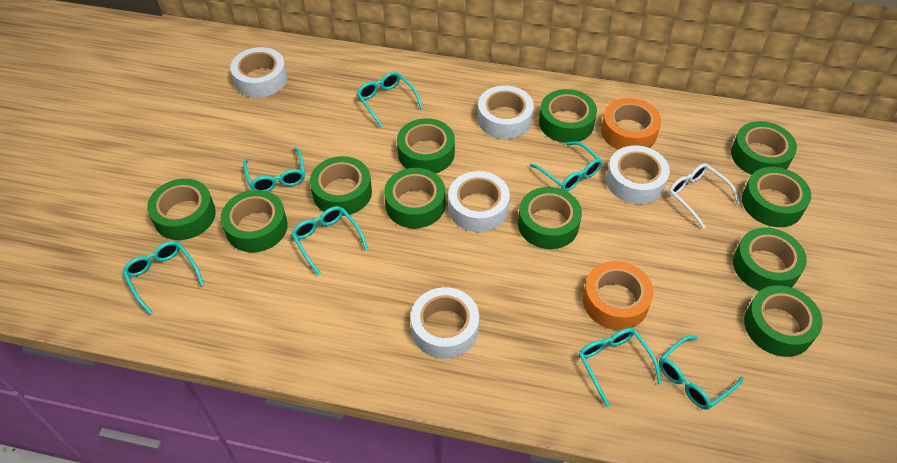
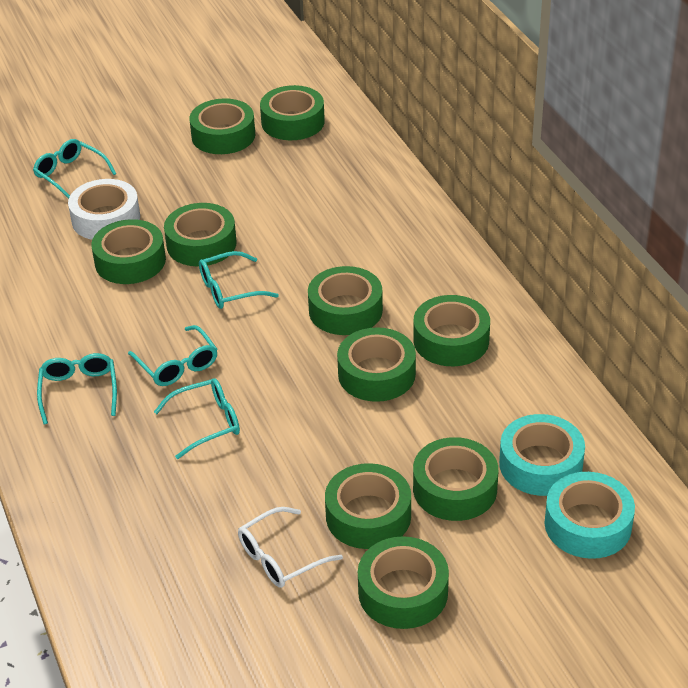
green tape: 11 -> 10
orange tape: 2 -> 0
turquoise glasses: 7 -> 5
turquoise tape: 0 -> 2
white tape: 5 -> 1

